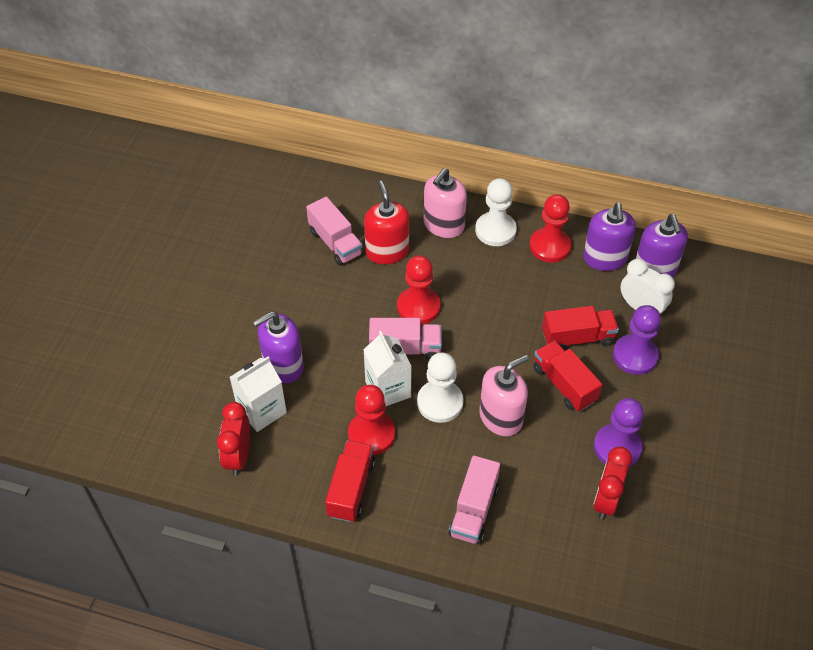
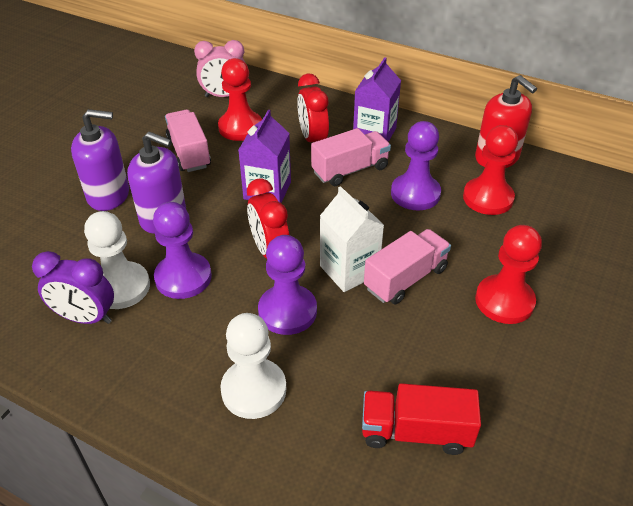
pink clock: 0 -> 1
pink soap dispenser: 2 -> 0
purple carton: 0 -> 2
purple clock: 0 -> 1
purple pawn: 2 -> 3
purple soap dispenser: 3 -> 2
red truck: 3 -> 1
white carton: 2 -> 1
white clock: 1 -> 0

